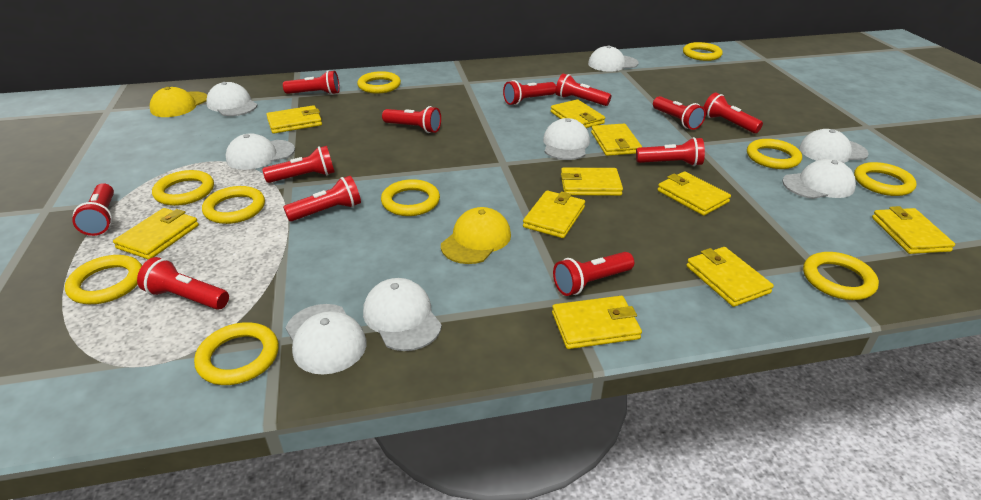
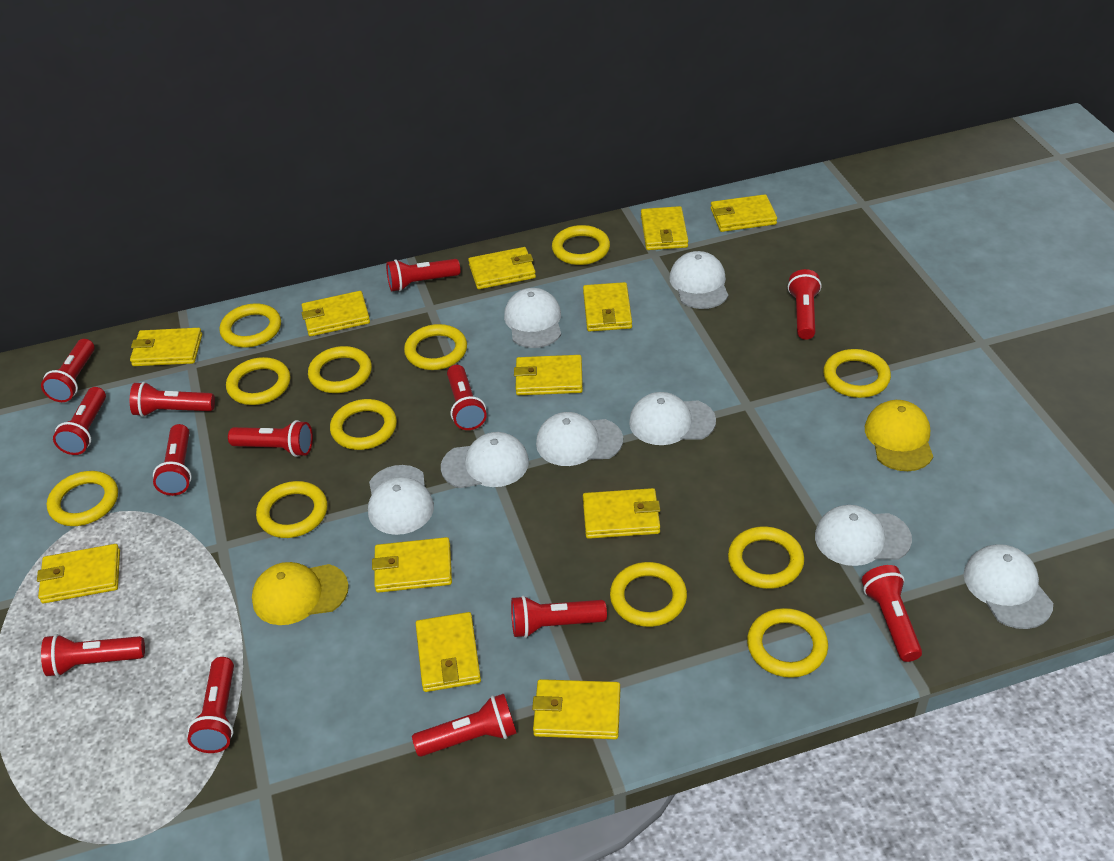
red flashlight: 12 -> 13
yellow ring: 10 -> 12
yellow wallet: 10 -> 12

